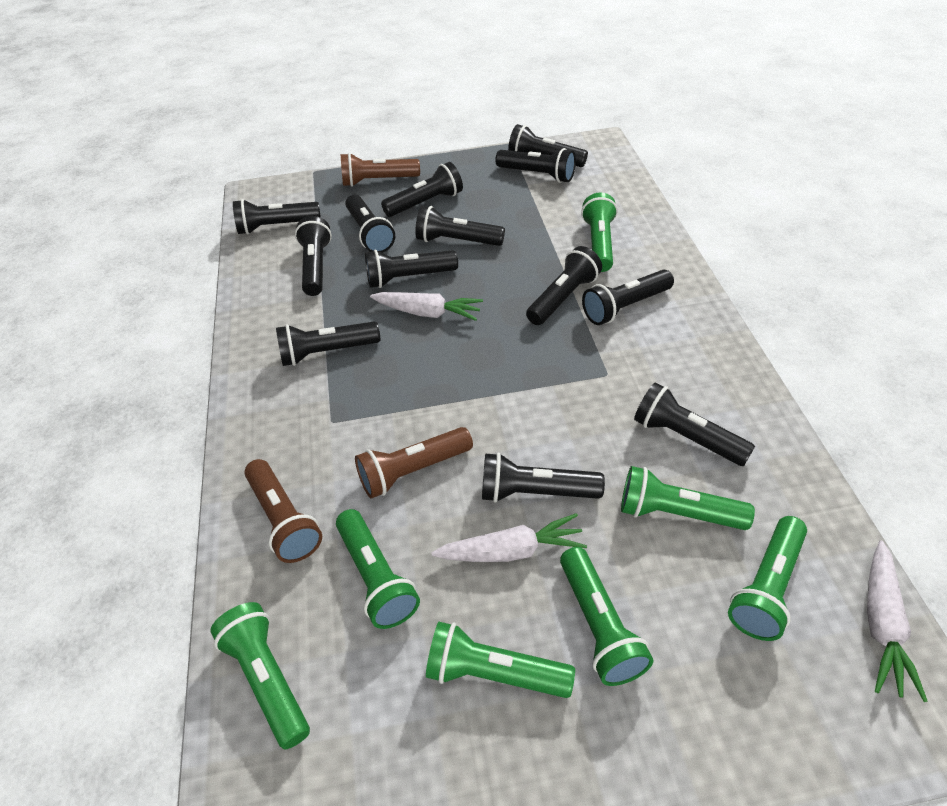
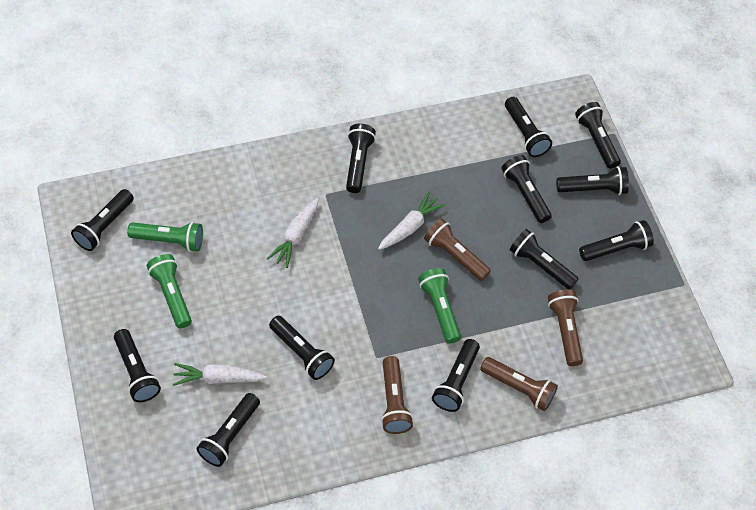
black flashlight: 13 -> 12
brown flashlight: 3 -> 4
green flashlight: 7 -> 3

